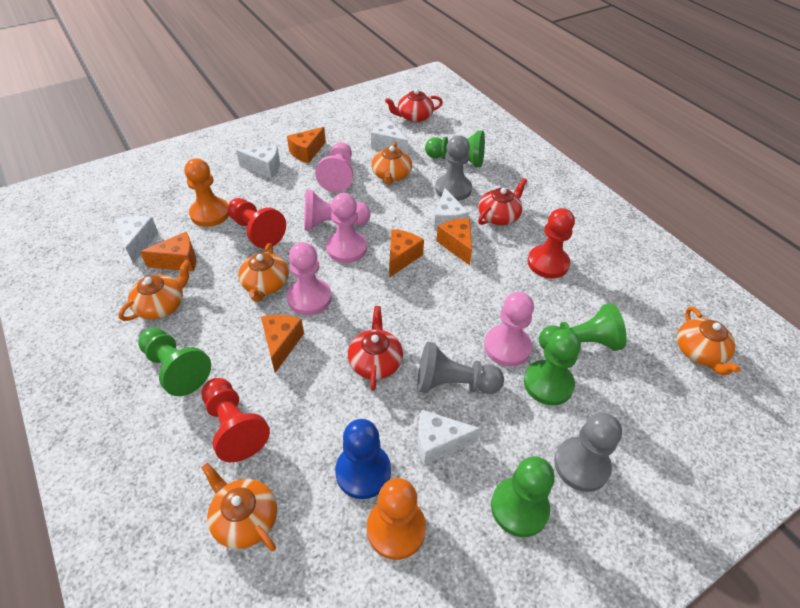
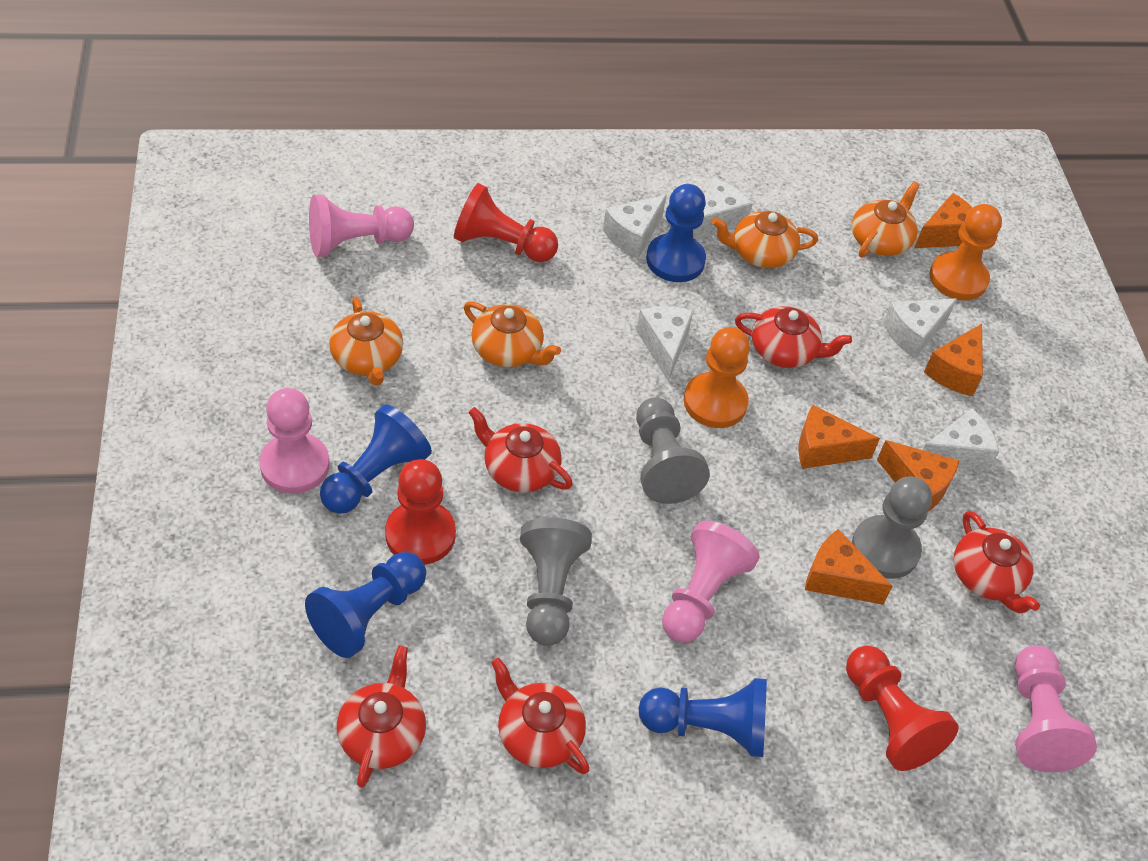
blue pawn: 1 -> 4
green pawn: 5 -> 0
orange teapot: 5 -> 4
pink pawn: 5 -> 4
red teapot: 3 -> 5

